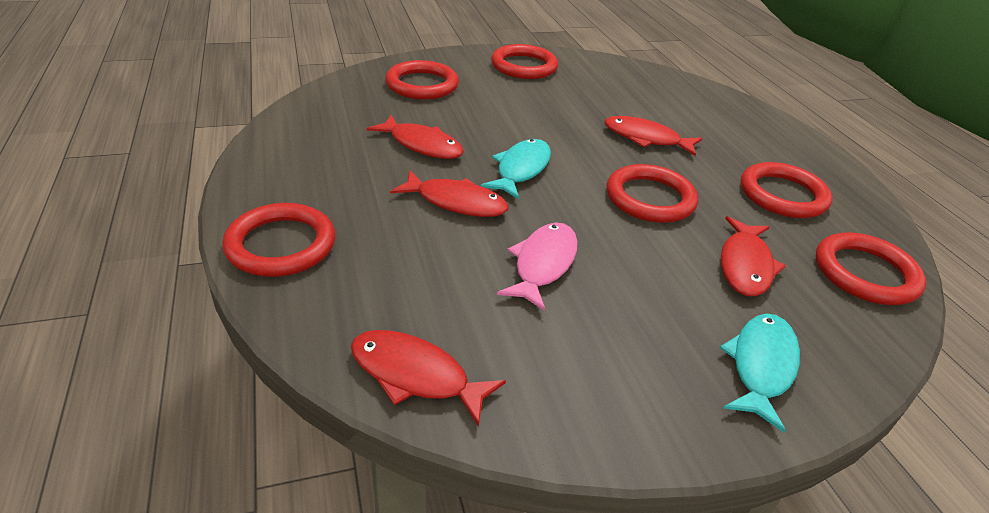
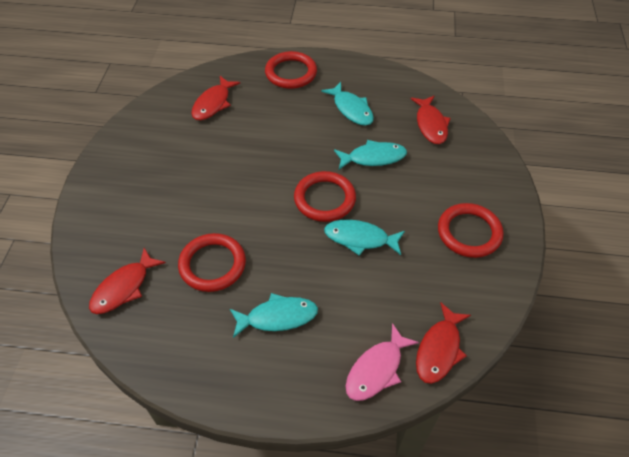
red fish: 5 -> 4
red ring: 6 -> 4
turquoise fish: 2 -> 4

